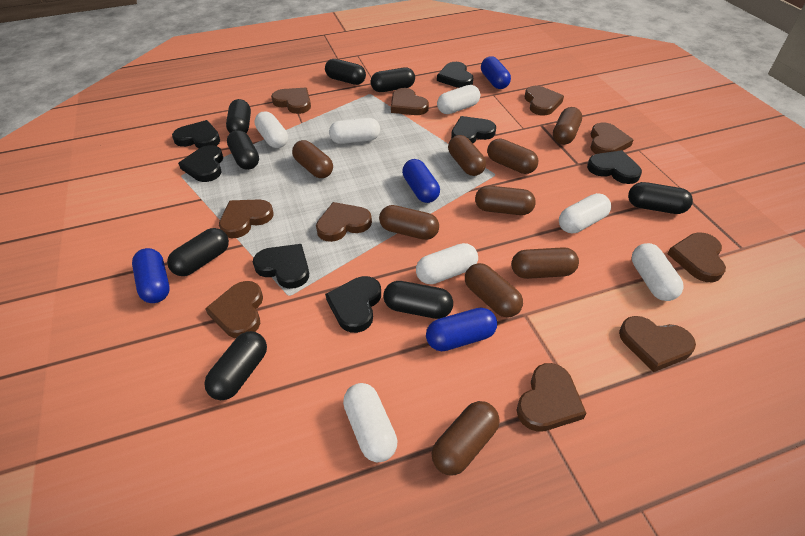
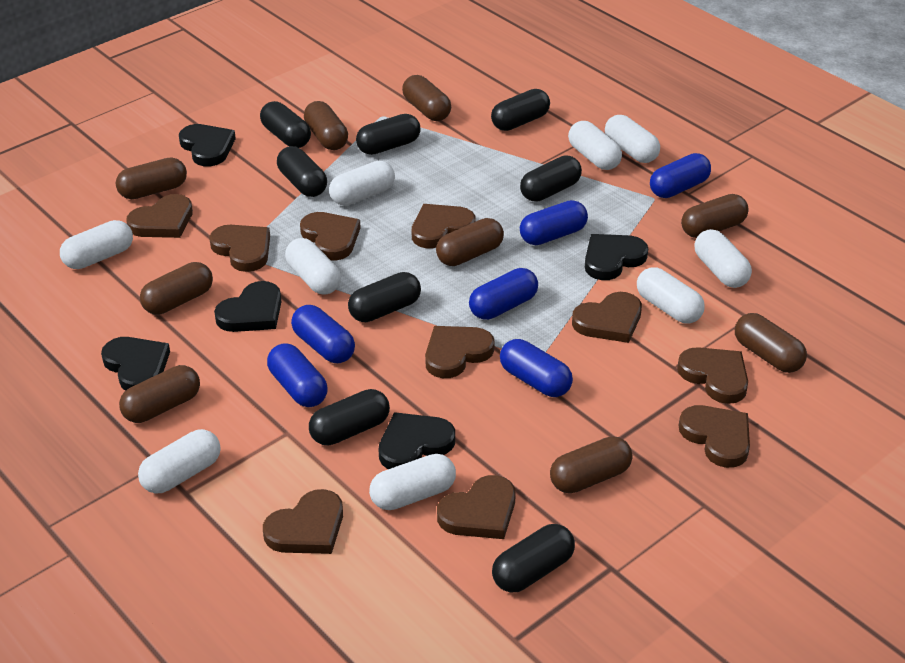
black heart: 7 -> 5
blue capsule: 4 -> 6
white capsule: 7 -> 9

